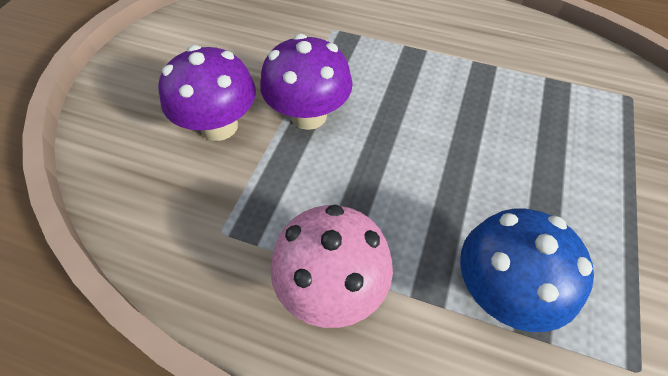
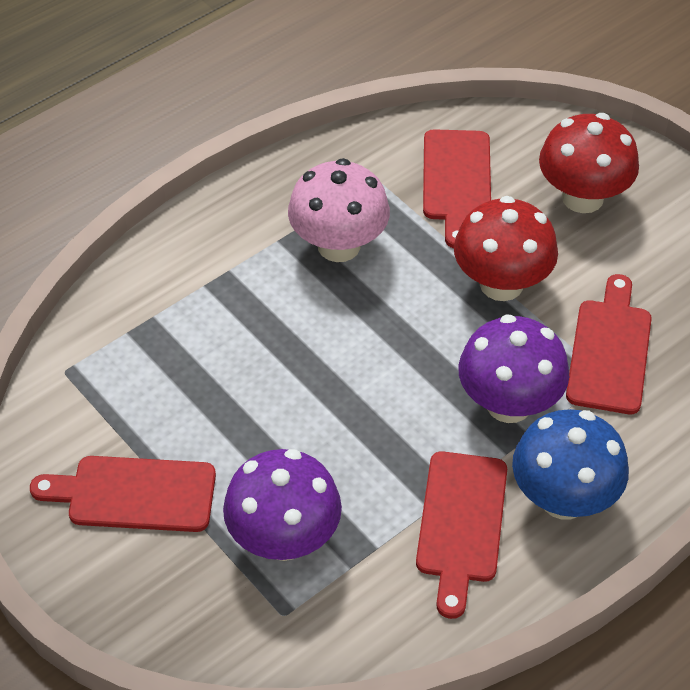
red cutting board: 0 -> 4
red mushroom: 0 -> 2

